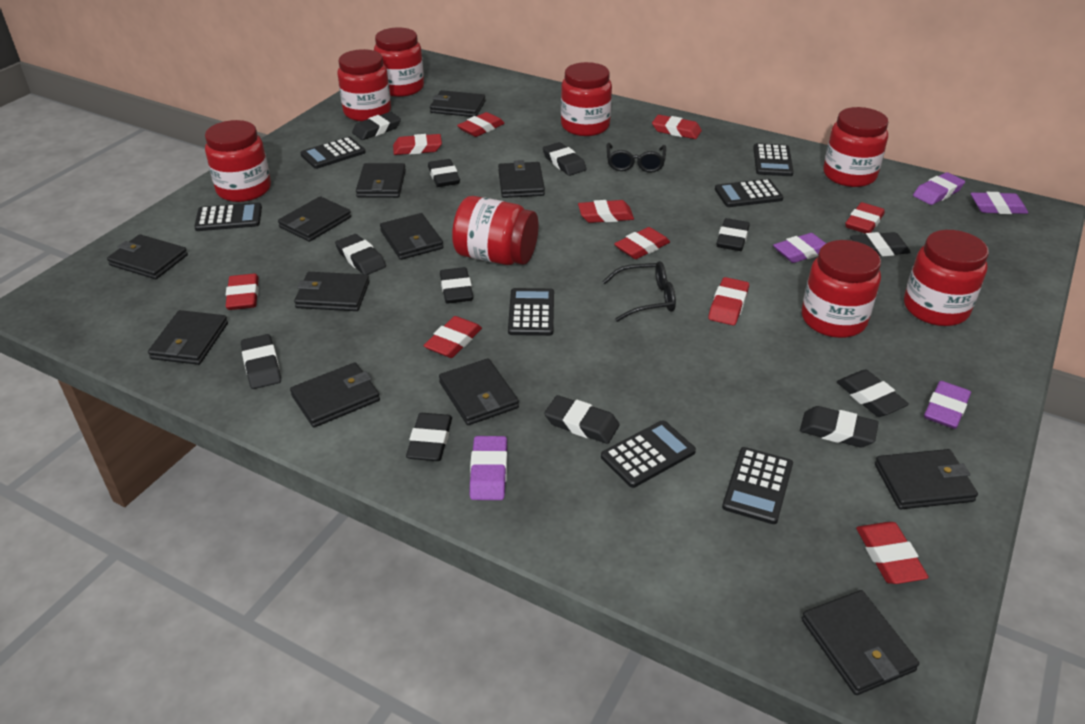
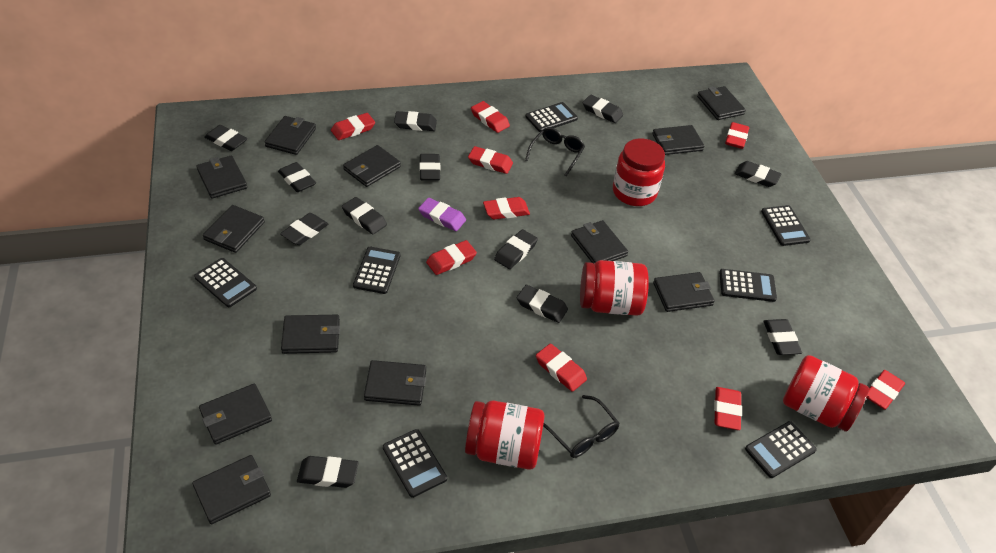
purple eraser: 5 -> 1
red eraser: 10 -> 9
red jar: 8 -> 4

